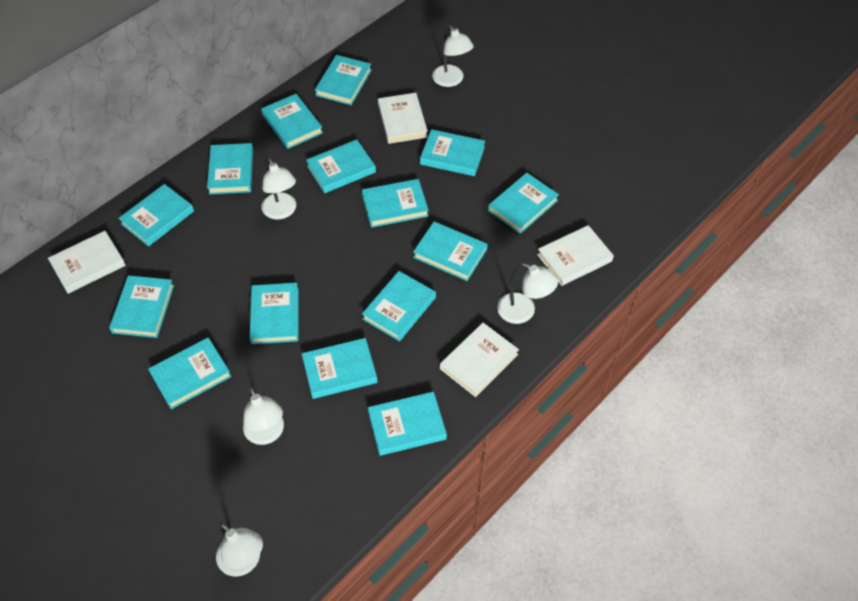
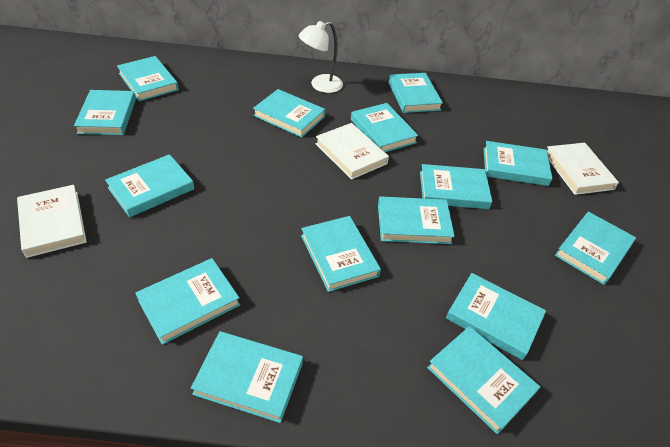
white book: 4 -> 3
white lamp: 5 -> 1

